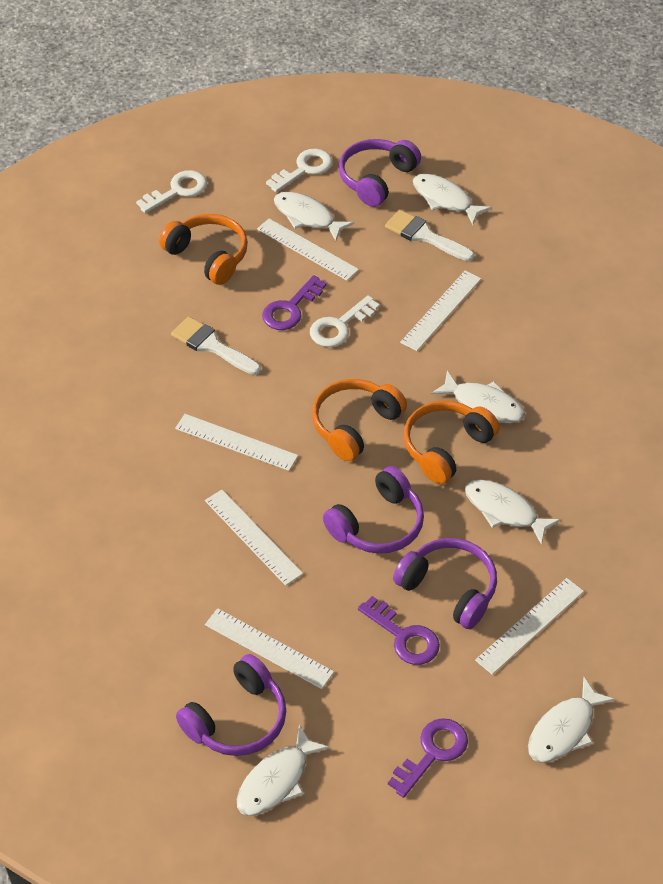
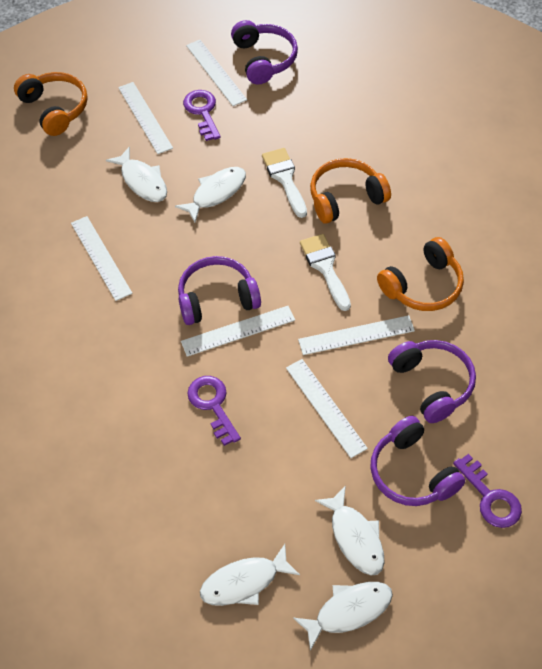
white fish: 6 -> 5
white key: 3 -> 0

